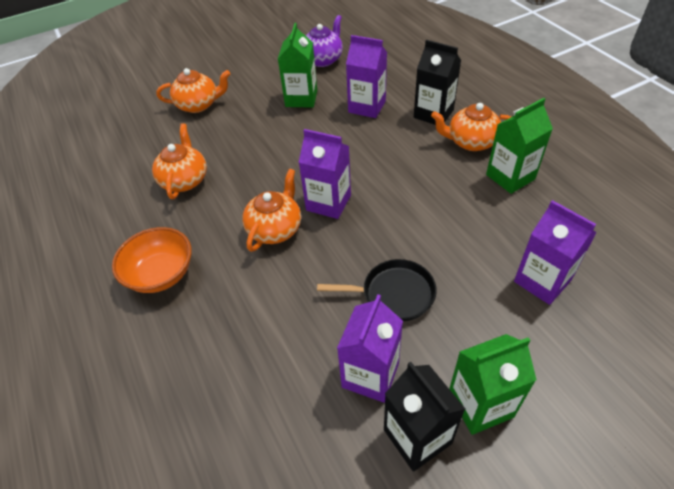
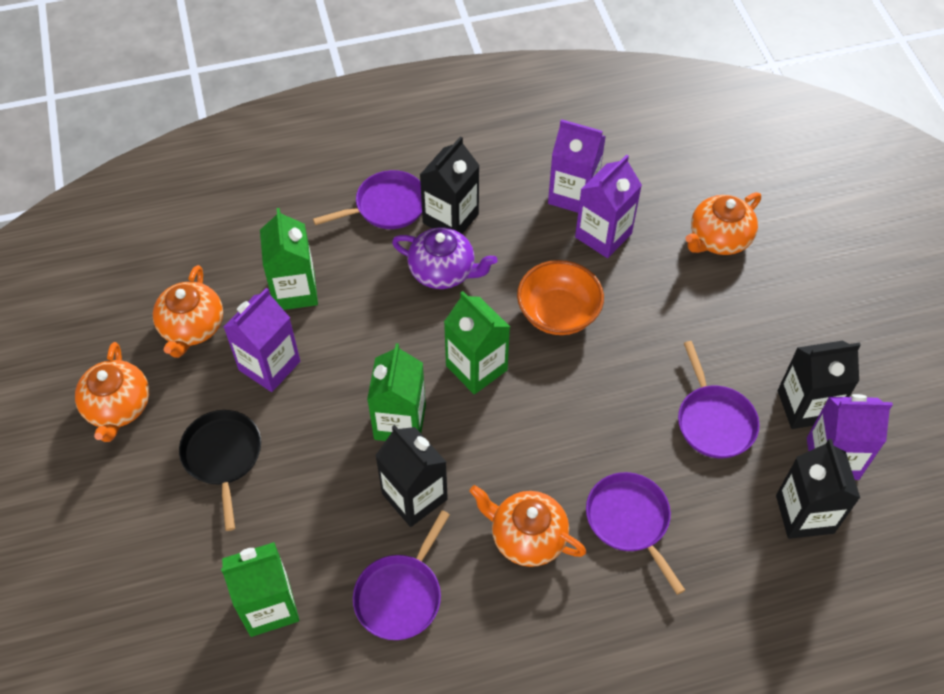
black carton: 2 -> 4
green carton: 3 -> 4
purple pan: 0 -> 4

